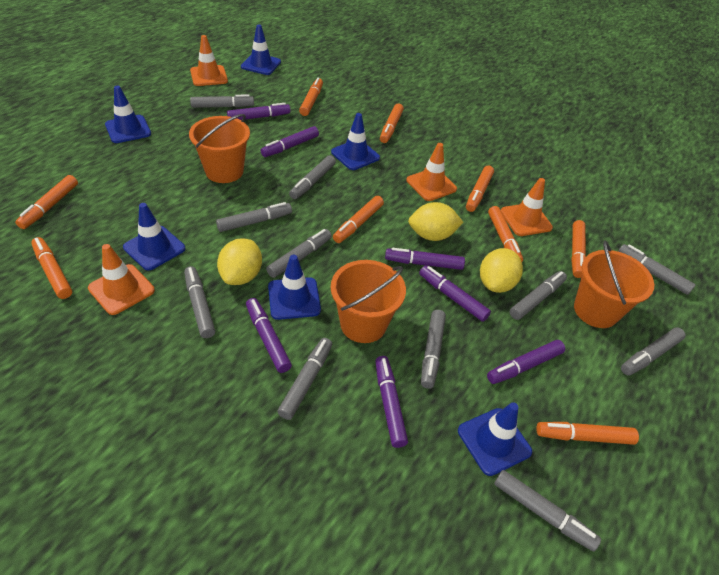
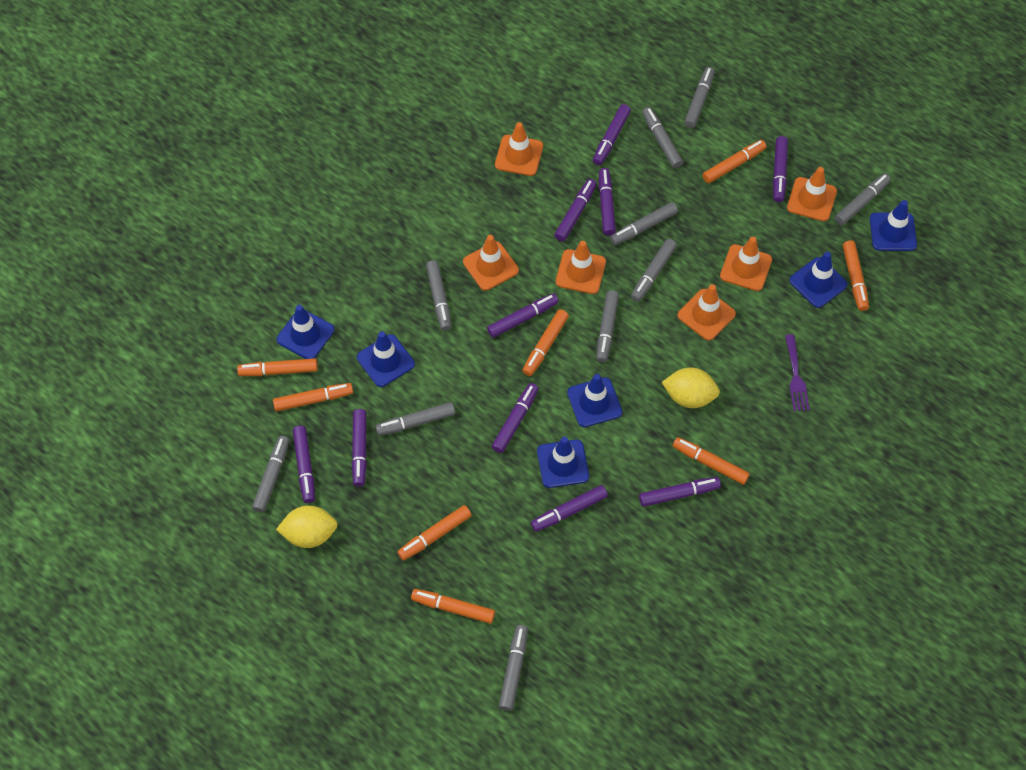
grey marker: 11 -> 10
orange bucket: 3 -> 0
orange marker: 9 -> 8
orange traffic cone: 4 -> 6
purple fork: 0 -> 1
purple marker: 7 -> 10
yellow lemon: 3 -> 2

